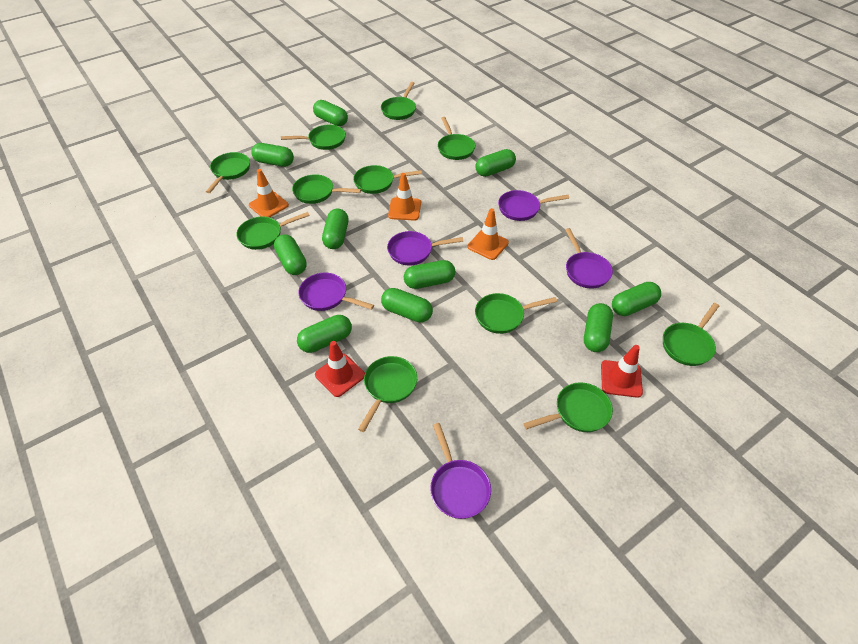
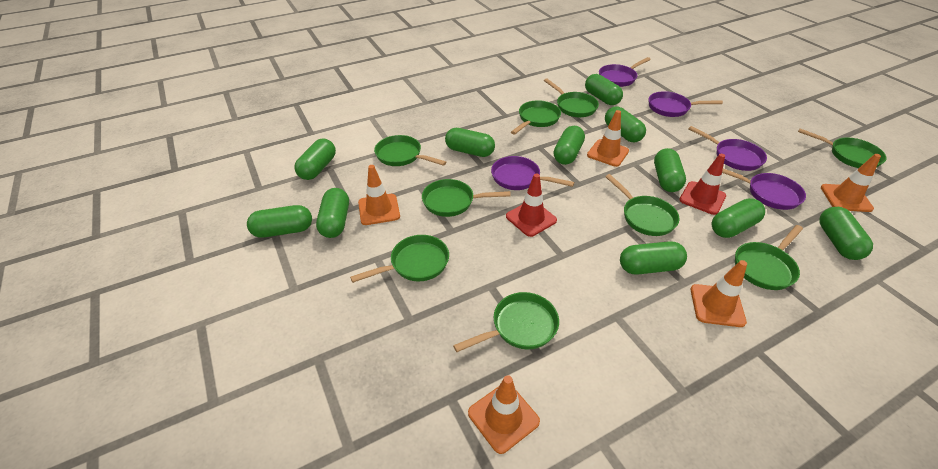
green capsule: 10 -> 11
green pan: 11 -> 9
orange traffic cone: 3 -> 5

